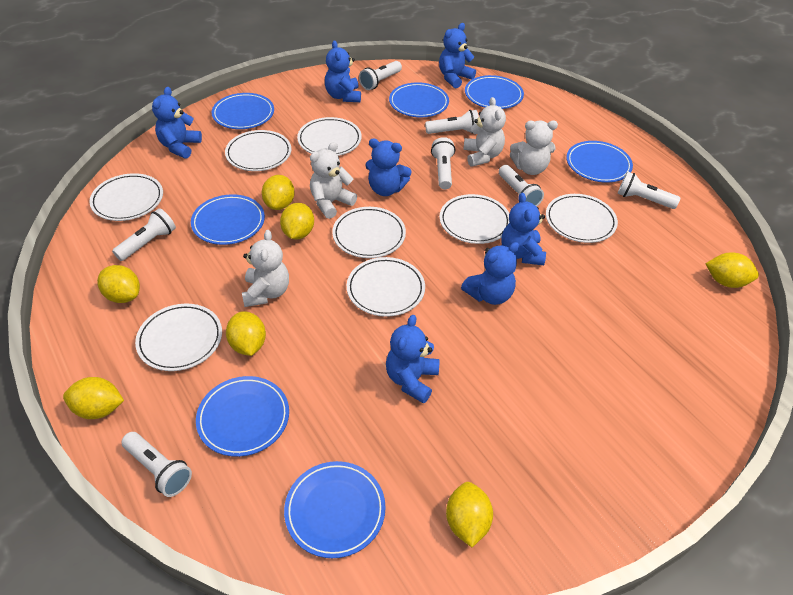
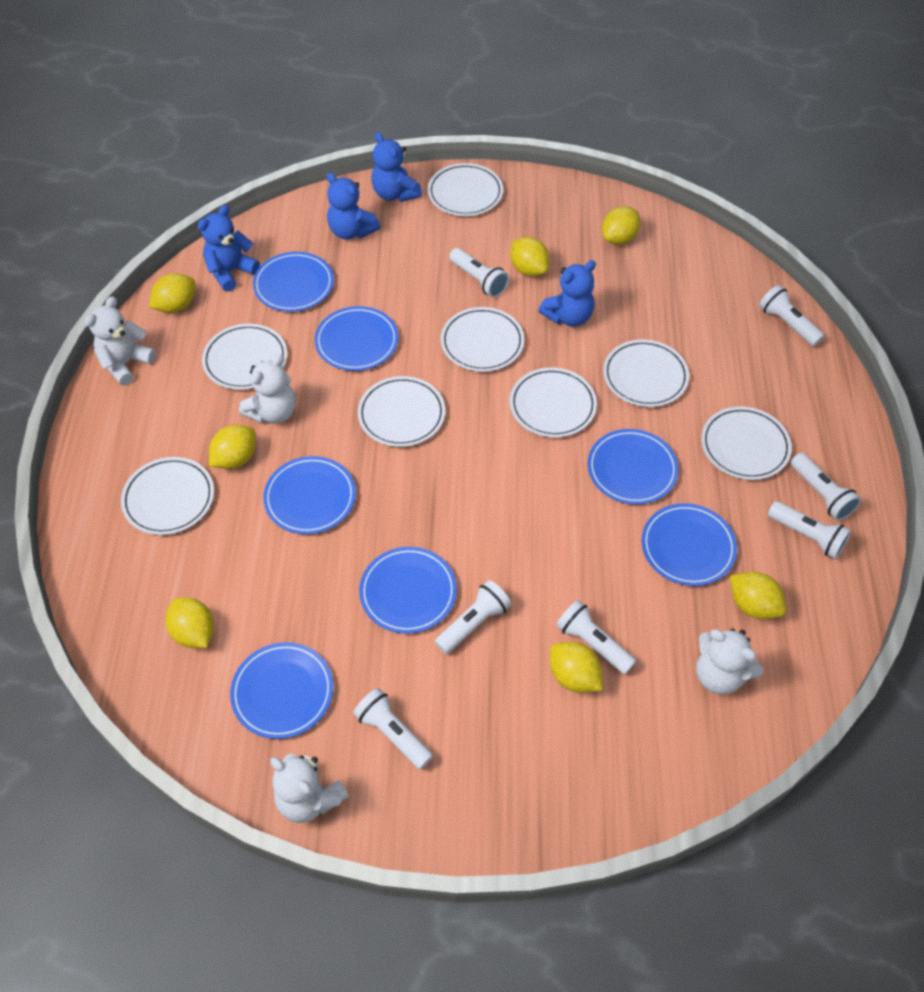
blue teddy bear: 7 -> 4

